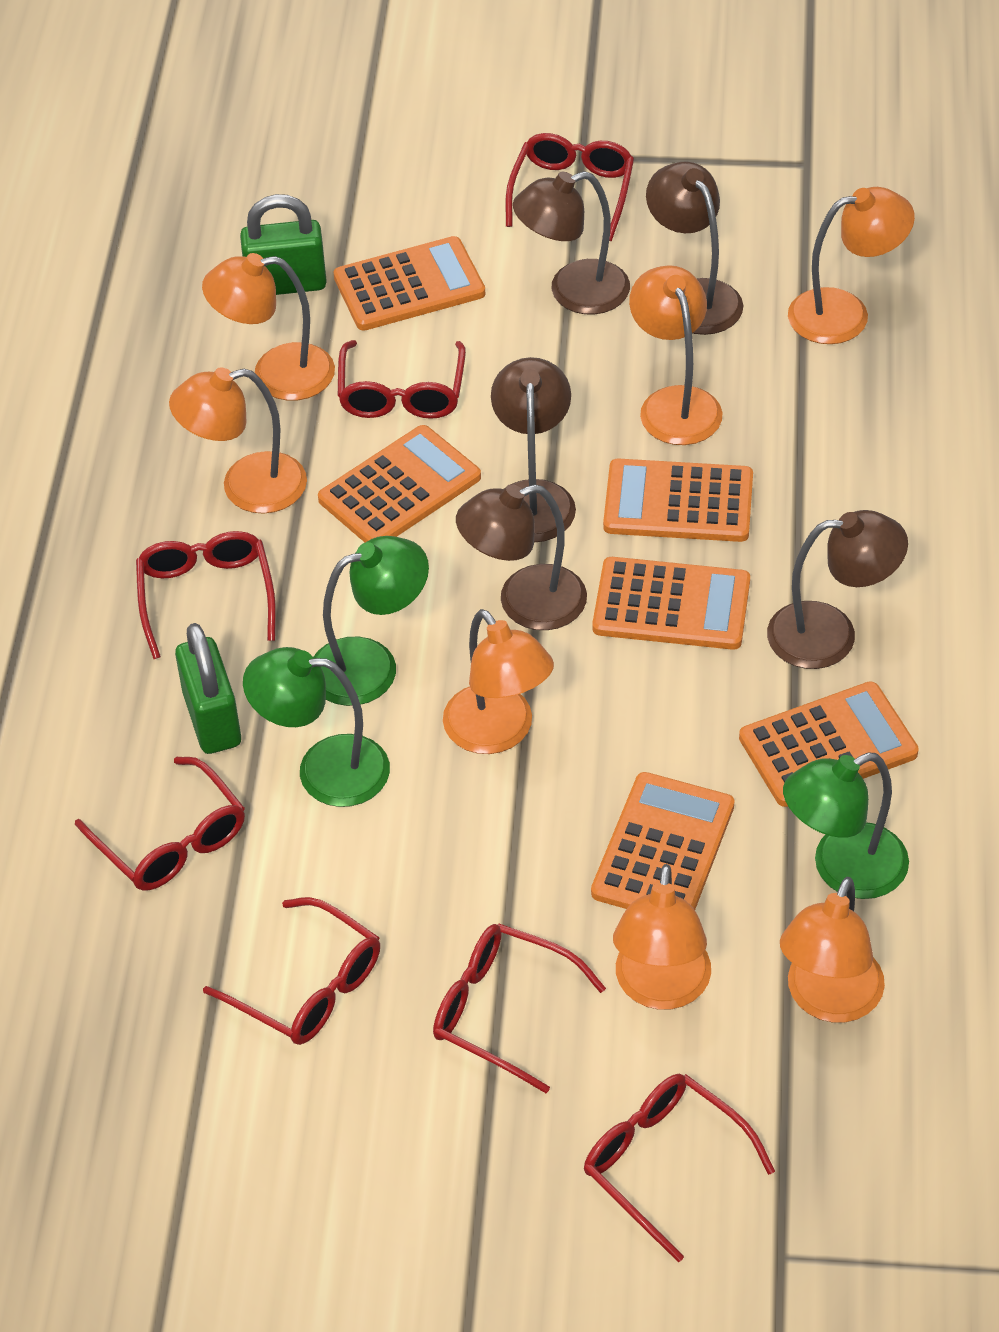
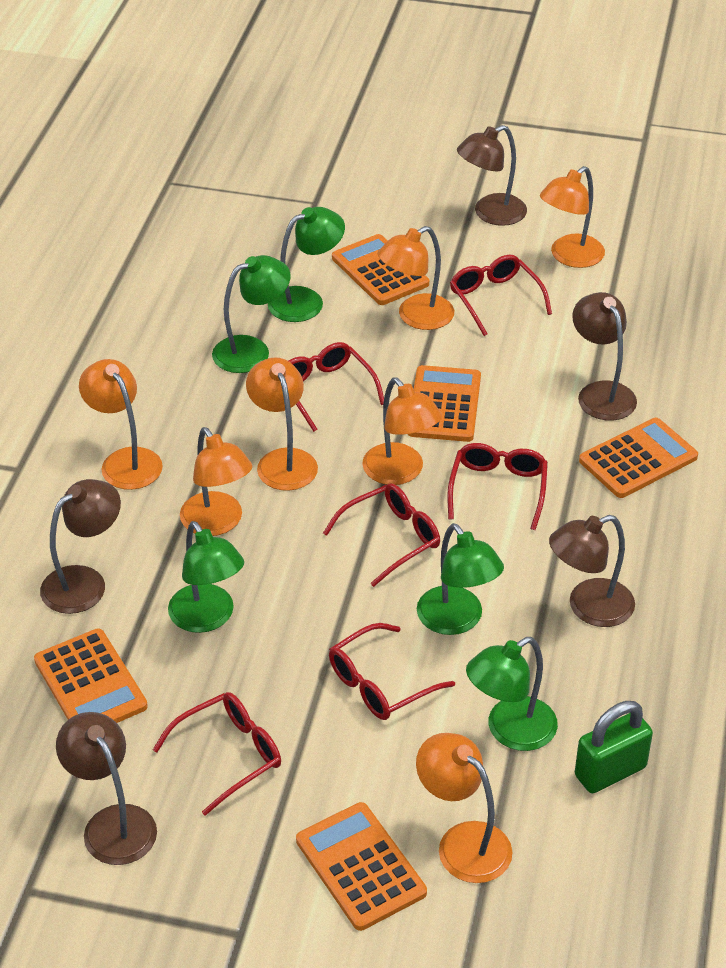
green lamp: 3 -> 5
green padlock: 2 -> 1
orange calculator: 6 -> 5
red glasses: 7 -> 6

